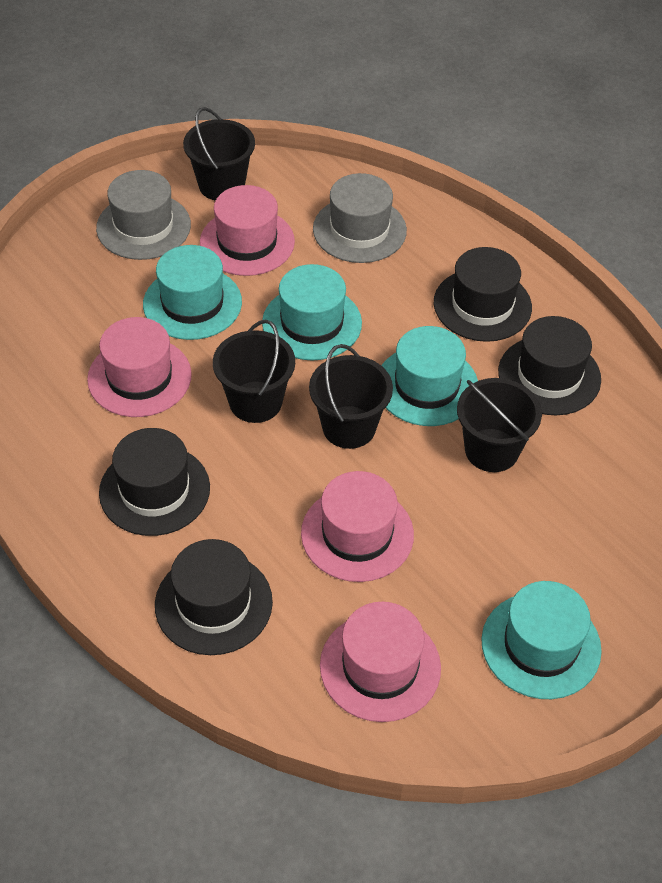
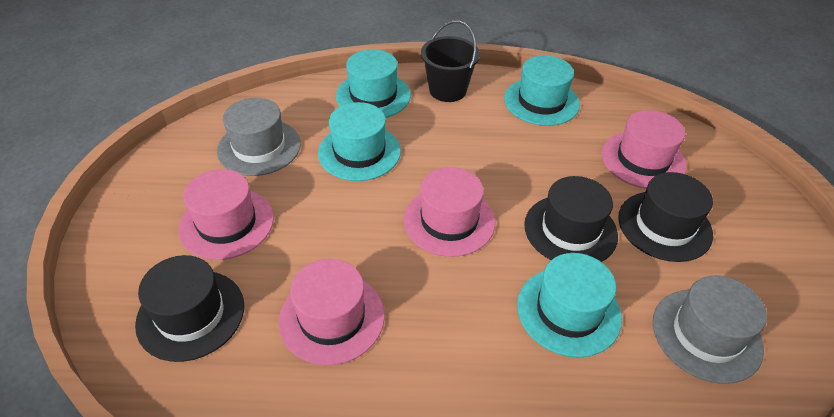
black bucket: 4 -> 1
black hat: 4 -> 3

